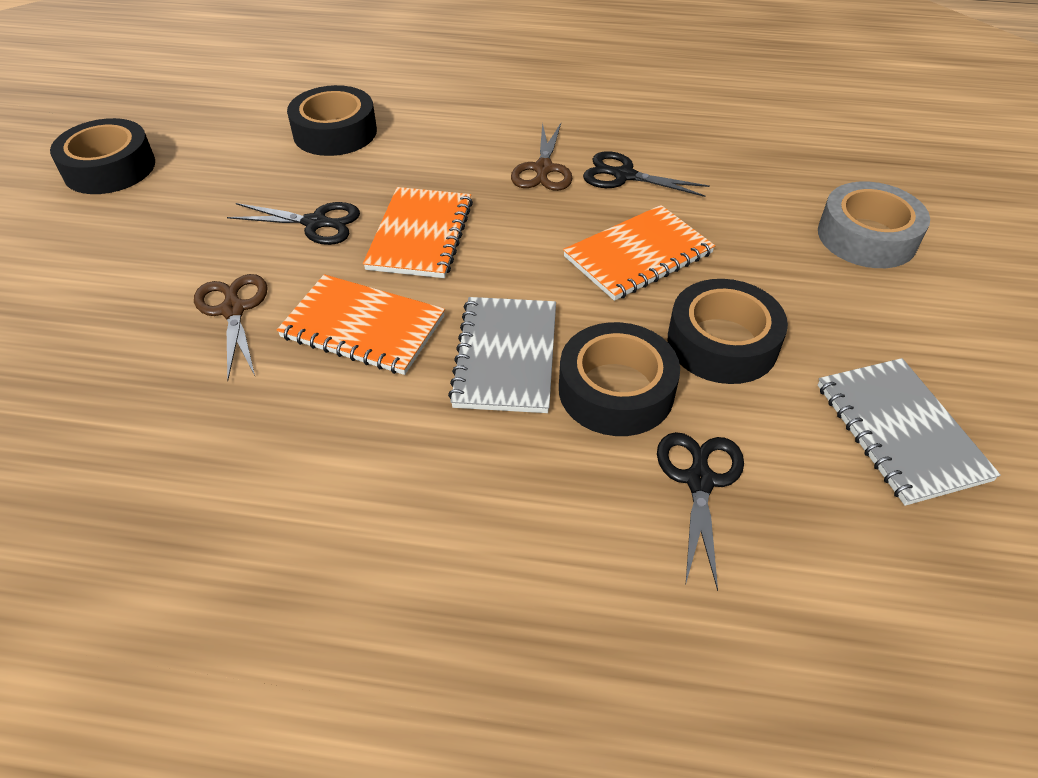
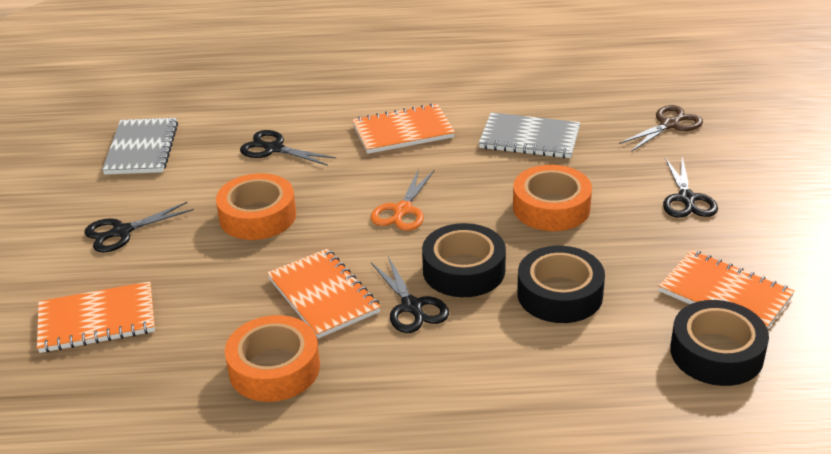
black scissors: 3 -> 4
black tape: 4 -> 3
brown scissors: 2 -> 1
grey tape: 1 -> 0
orange notebook: 3 -> 4
orange scissors: 0 -> 1
orange tape: 0 -> 3

